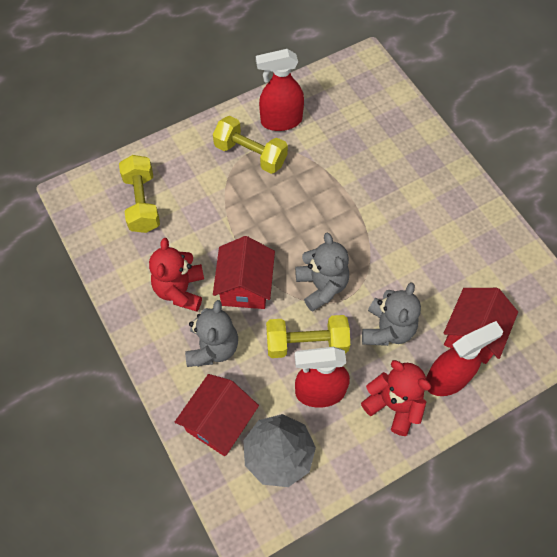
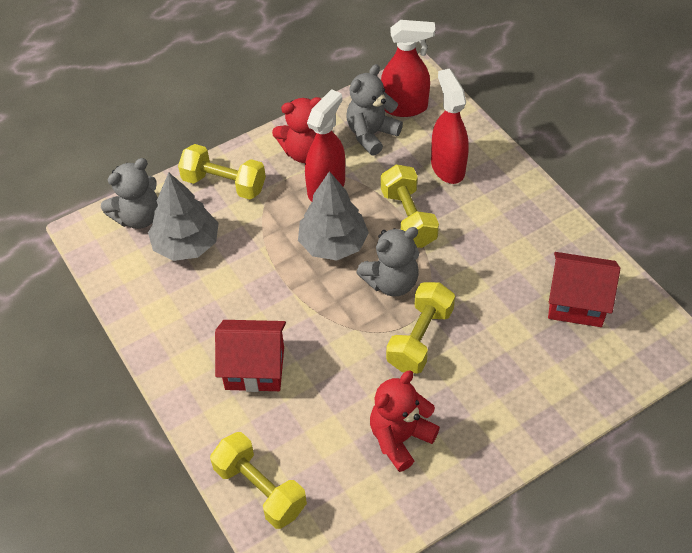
grey tree: 1 -> 2
red house: 3 -> 2
yellow dumbbell: 3 -> 4

